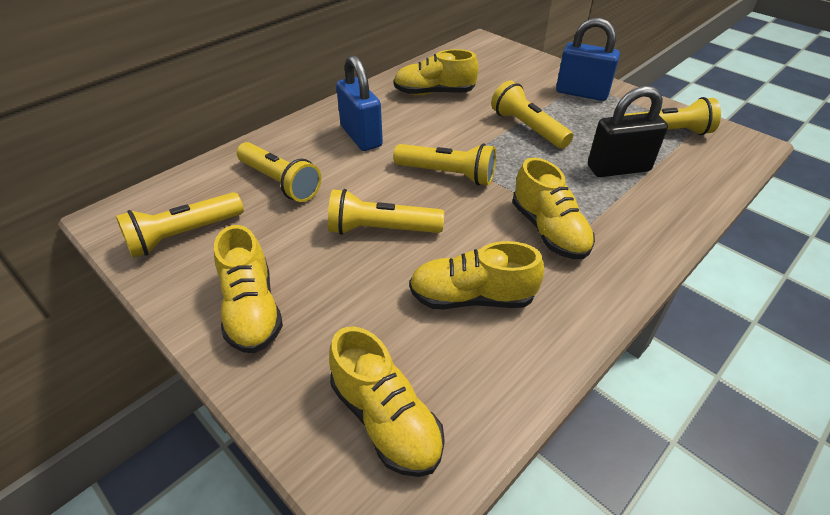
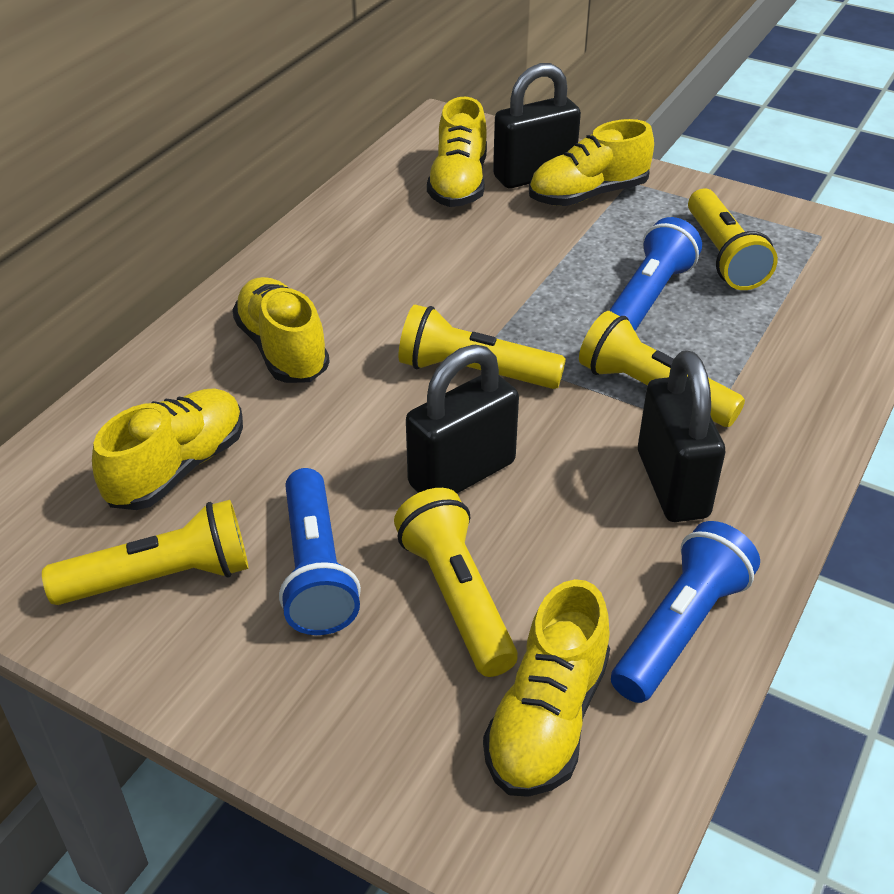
black padlock: 1 -> 3
blue flashlight: 0 -> 3
blue padlock: 2 -> 0
yellow flashlight: 6 -> 5

